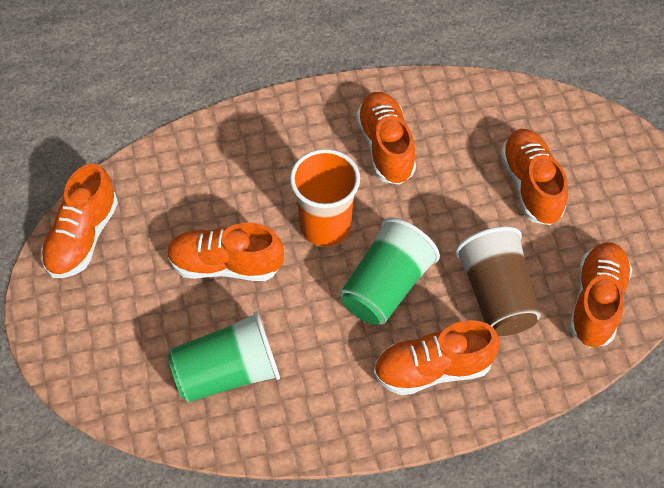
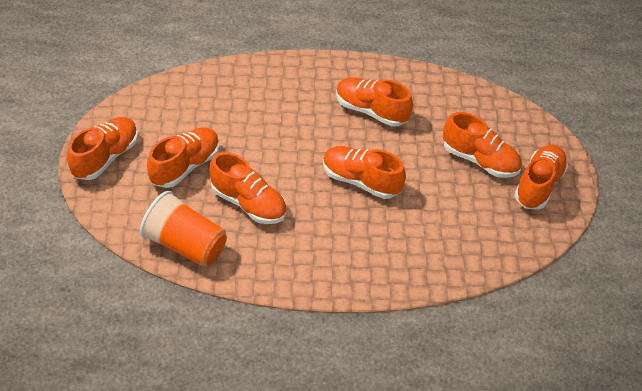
brown cup: 1 -> 0
green cup: 2 -> 0
orange shoe: 6 -> 7

